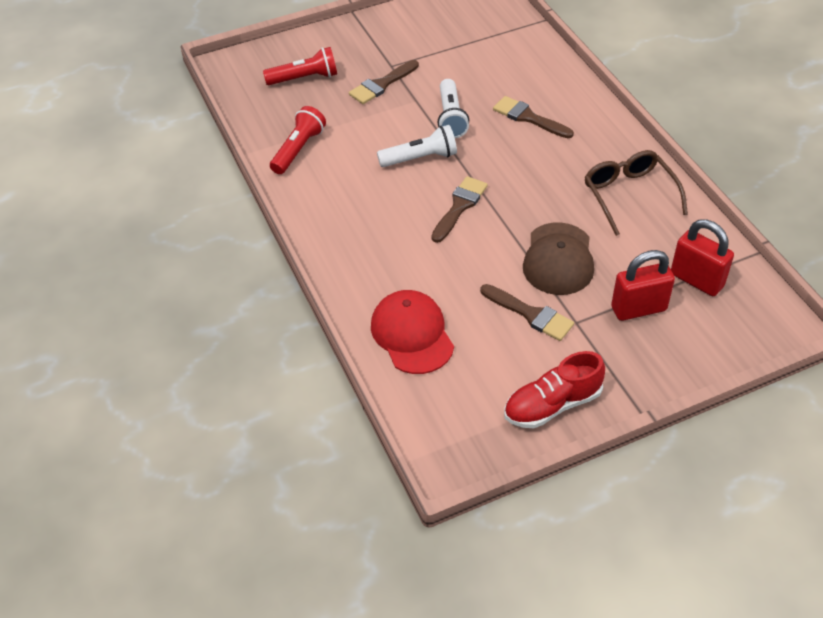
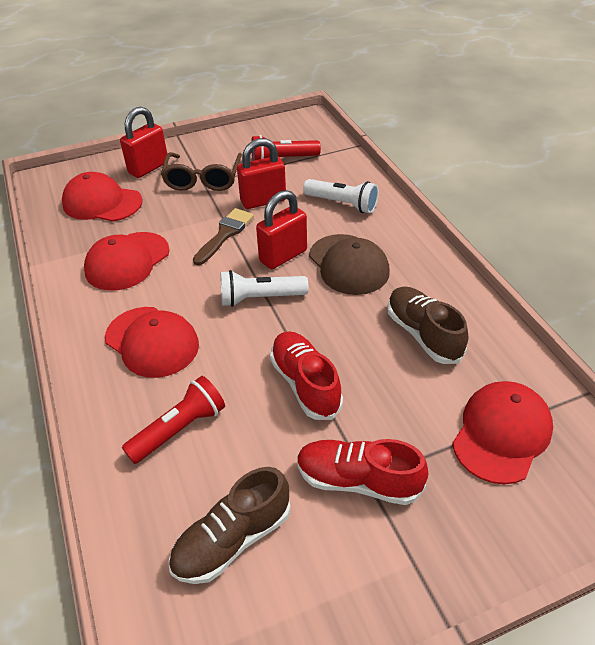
brown brush: 4 -> 1
brown shoe: 0 -> 2
red cap: 1 -> 4
red padlock: 2 -> 3
red shoe: 1 -> 2

